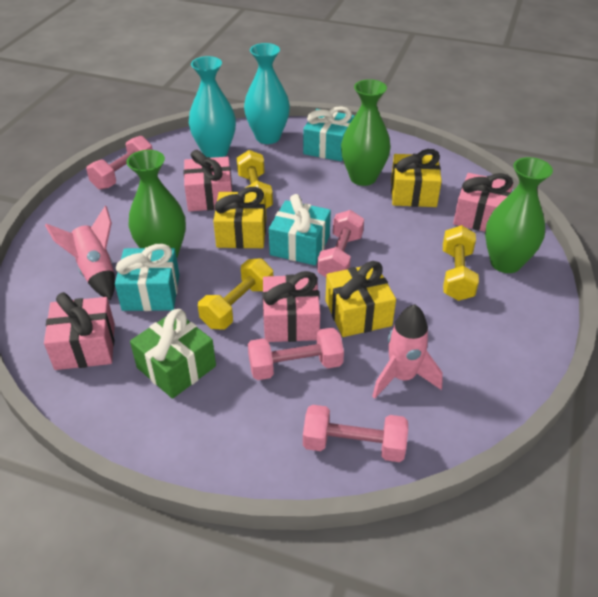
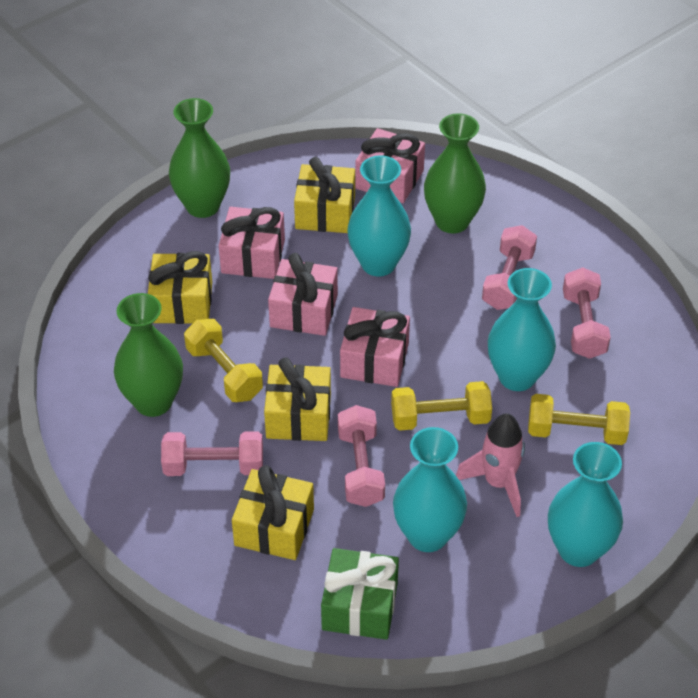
pink rocket: 2 -> 1
turquoise gift: 3 -> 0
turquoise vase: 2 -> 4
yellow gift: 3 -> 4

